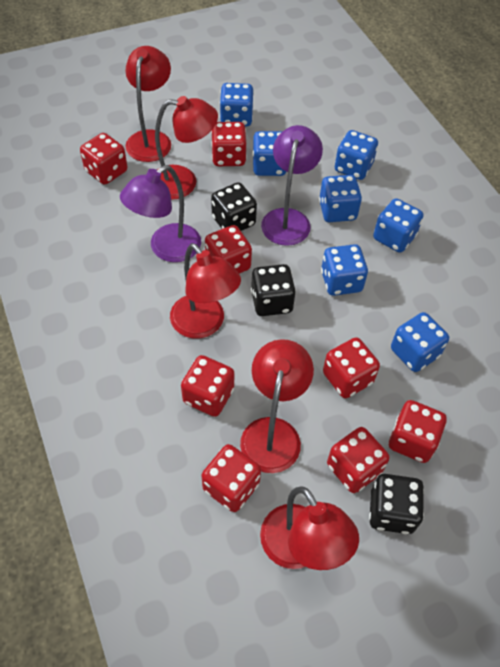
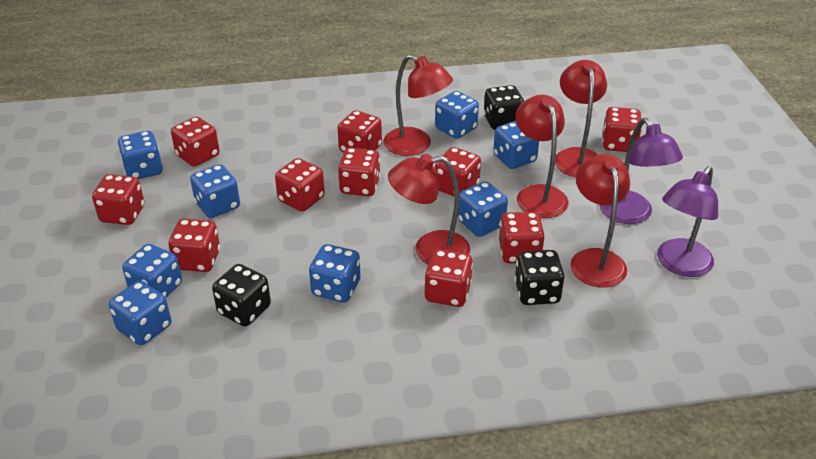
blue dice: 7 -> 8
red dice: 8 -> 10

